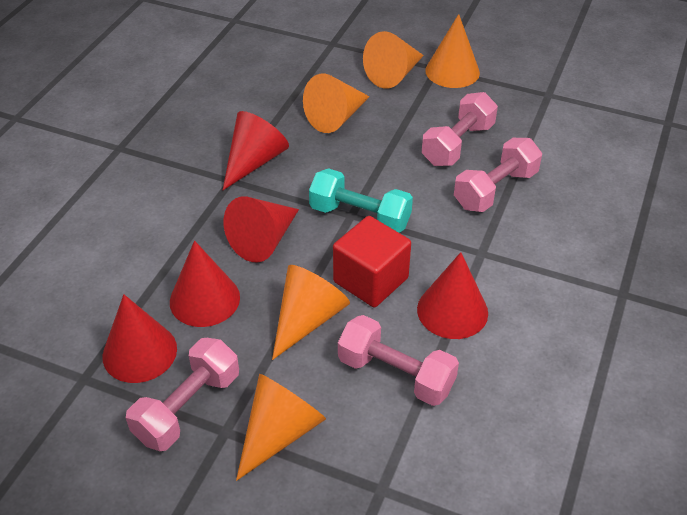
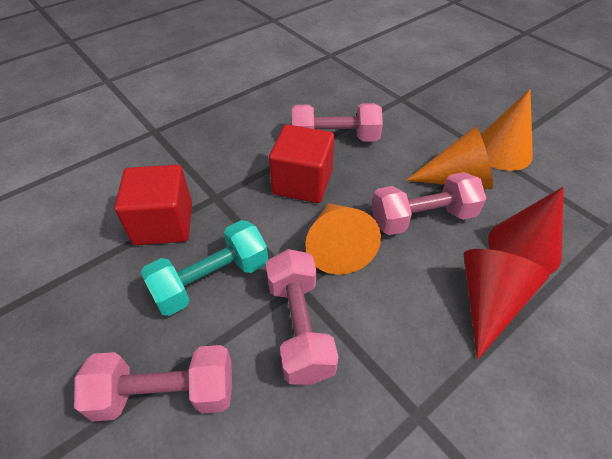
orange cone: 5 -> 3
red cone: 5 -> 2
red cube: 1 -> 2

